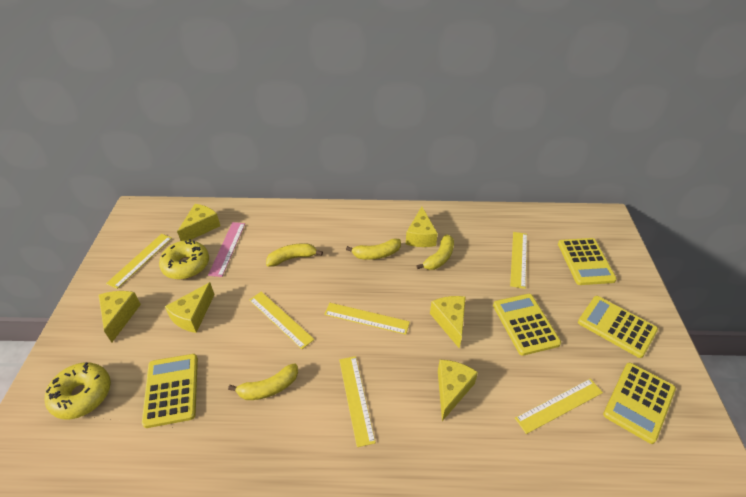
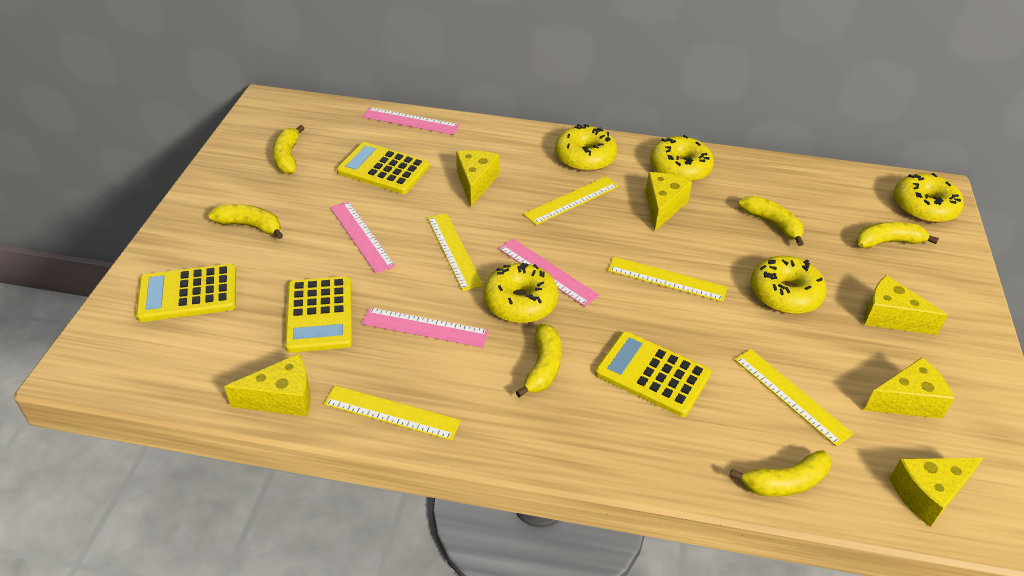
pink ruler: 1 -> 4
yellow banana: 4 -> 6
yellow calculator: 5 -> 4
yellow donut: 2 -> 5
yellow ruler: 6 -> 5

